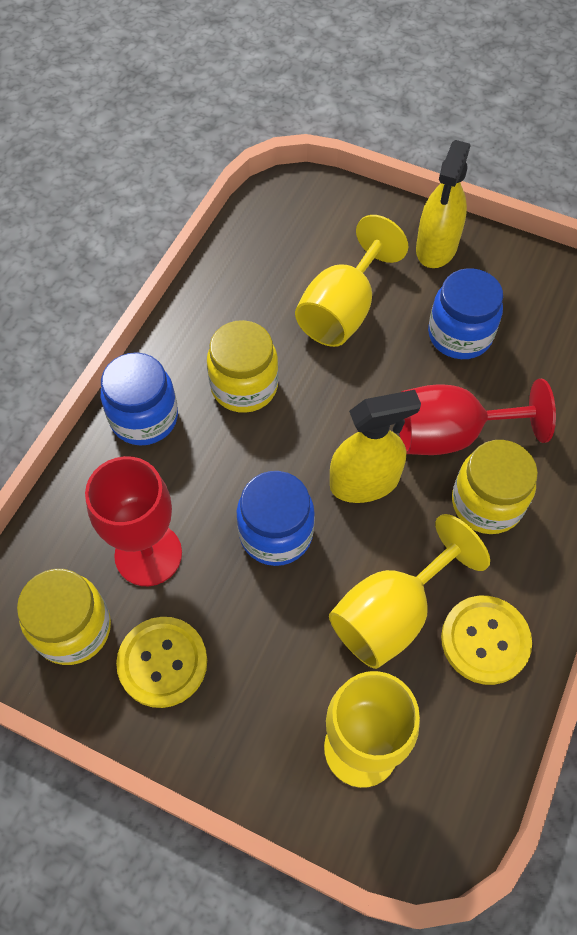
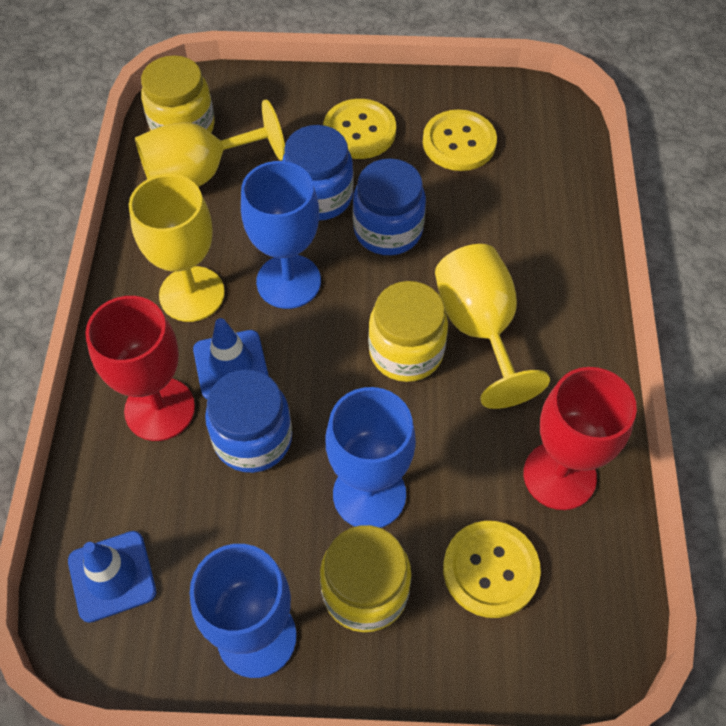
blue goblet: 0 -> 3
blue traffic cone: 0 -> 2
yellow button: 2 -> 3
yellow spray bottle: 2 -> 0

